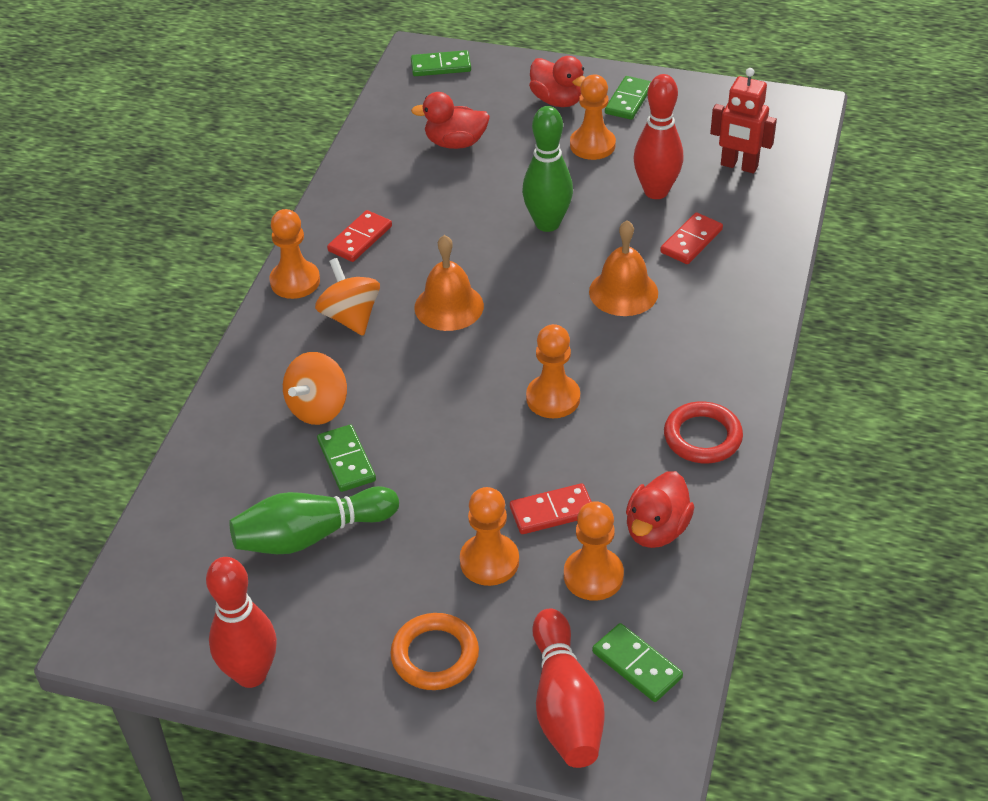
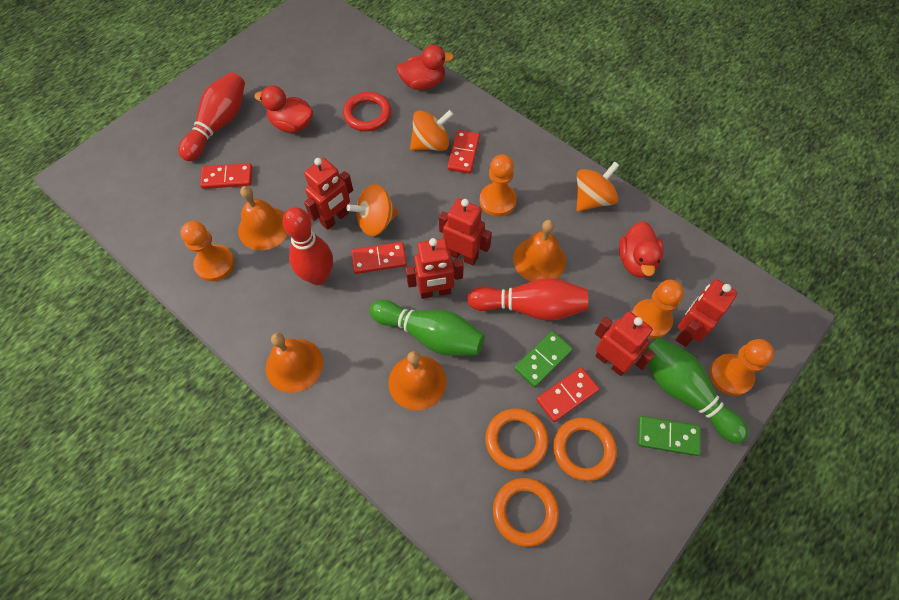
green domino: 4 -> 2
orange bell: 2 -> 4
orange pawn: 5 -> 4
orange ring: 1 -> 3
orange spinning top: 2 -> 3
red domino: 3 -> 4
red robot: 1 -> 5

